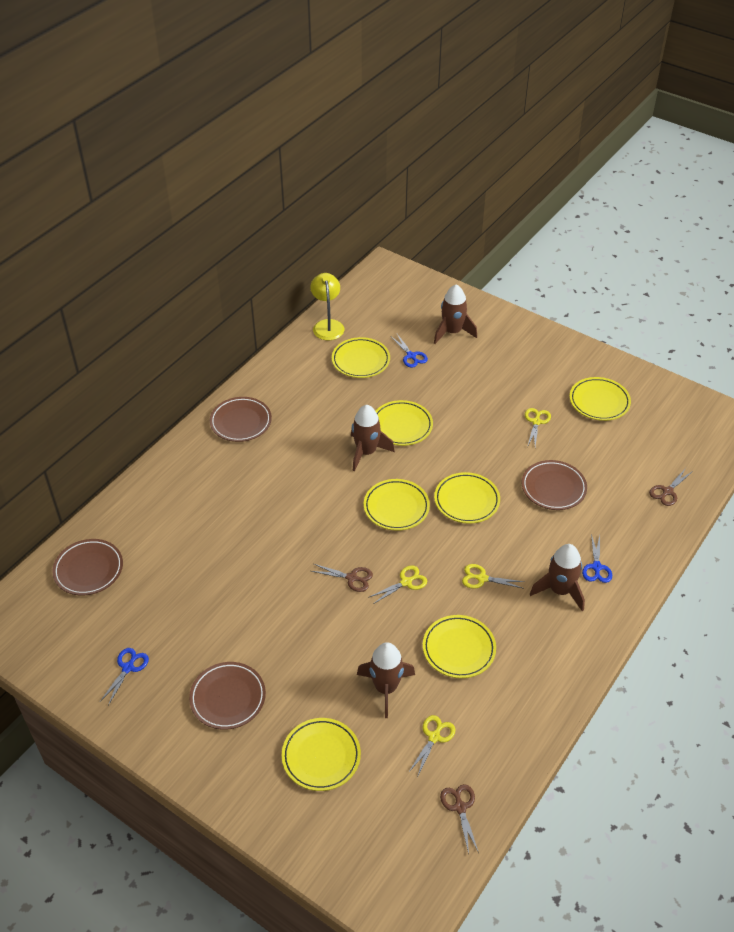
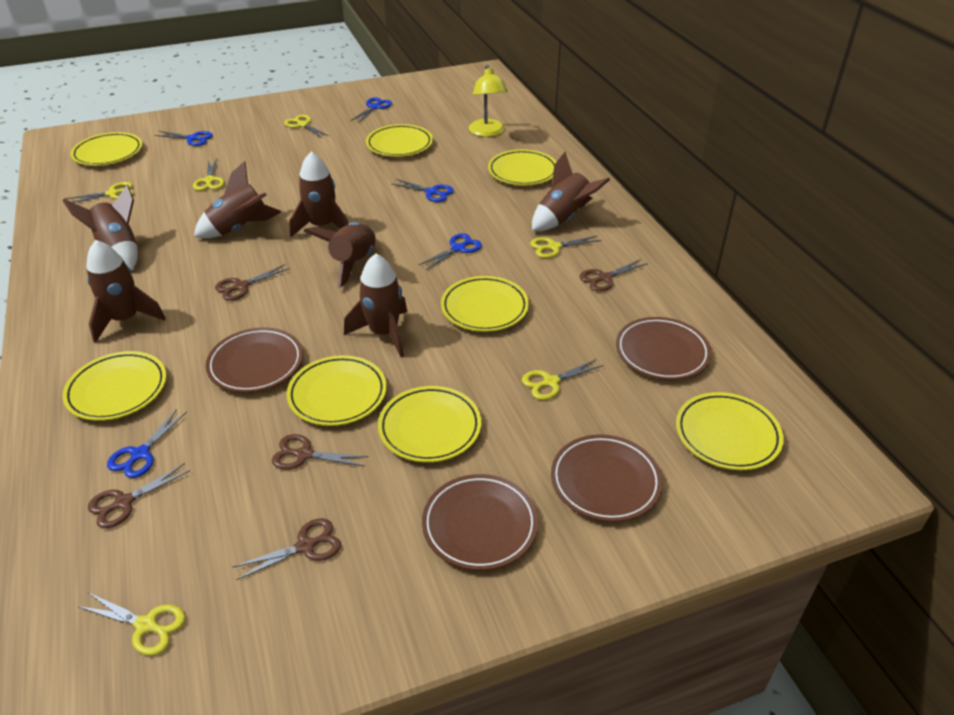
blue scissors: 3 -> 5
brown rocket: 4 -> 7
brown scissors: 3 -> 5
yellow plate: 7 -> 8
yellow scissors: 4 -> 6

